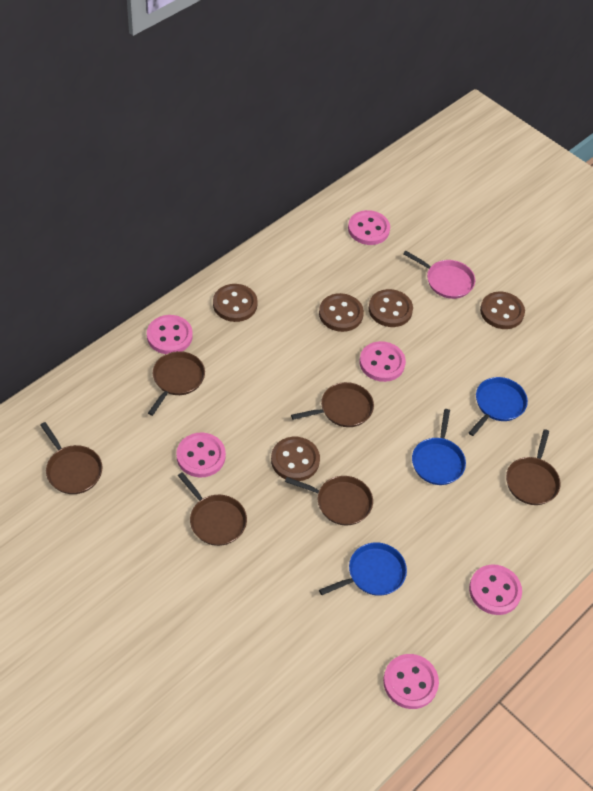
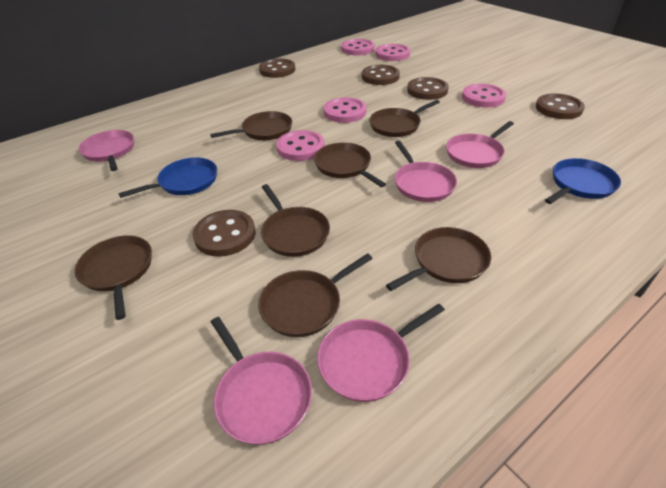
blue pan: 3 -> 2
brown pan: 6 -> 7
pink button: 6 -> 5
pink pan: 1 -> 5

